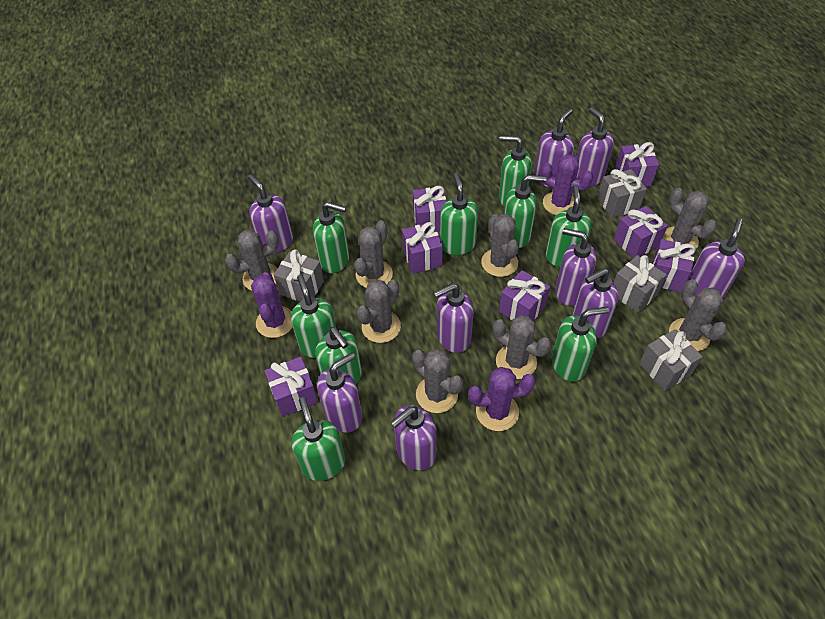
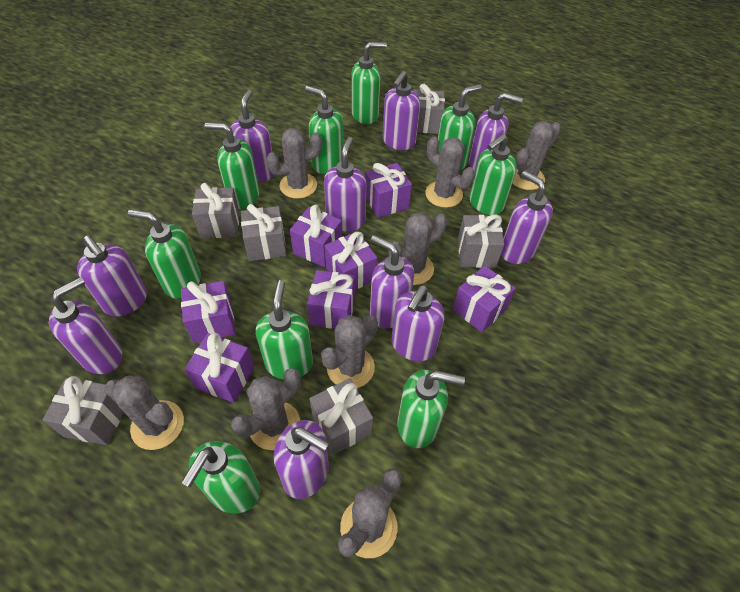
grey gift: 4 -> 6
purple cactus: 3 -> 0
purple soap dispenser: 9 -> 10

